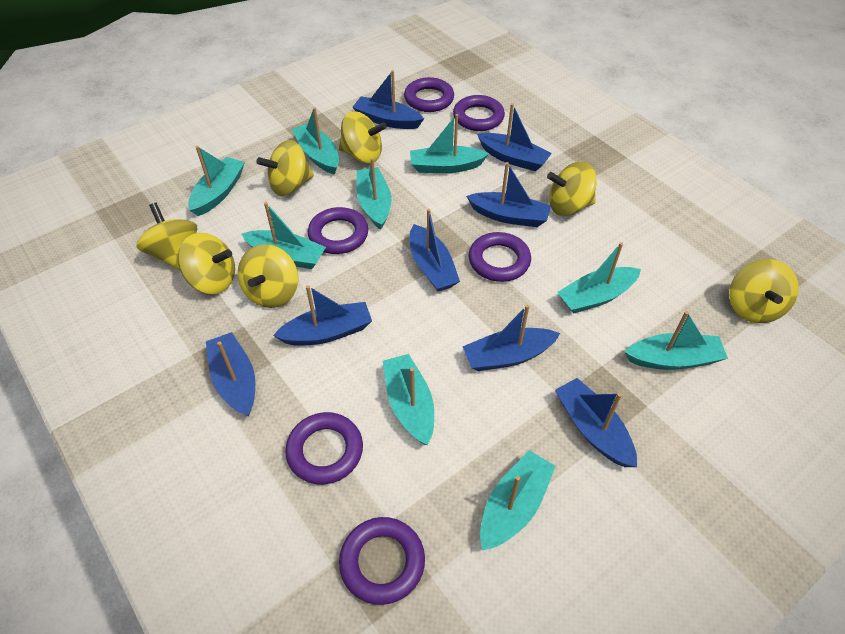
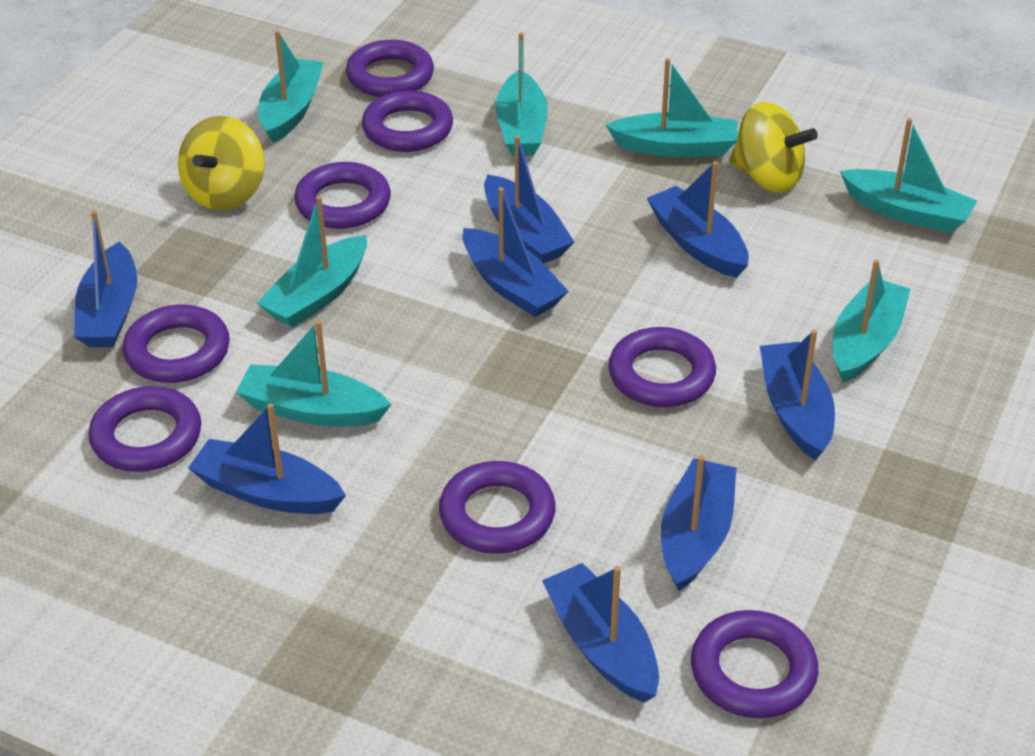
purple ring: 6 -> 8
turquoise boat: 9 -> 7
yellow spinning top: 7 -> 2

